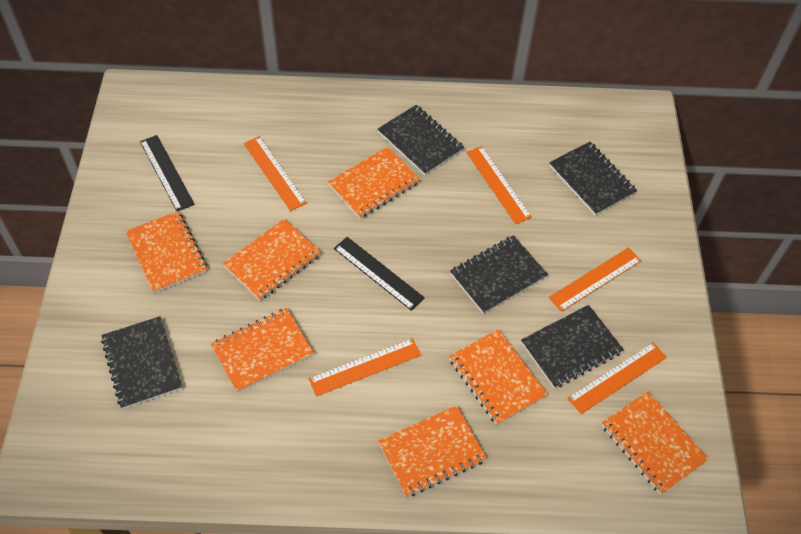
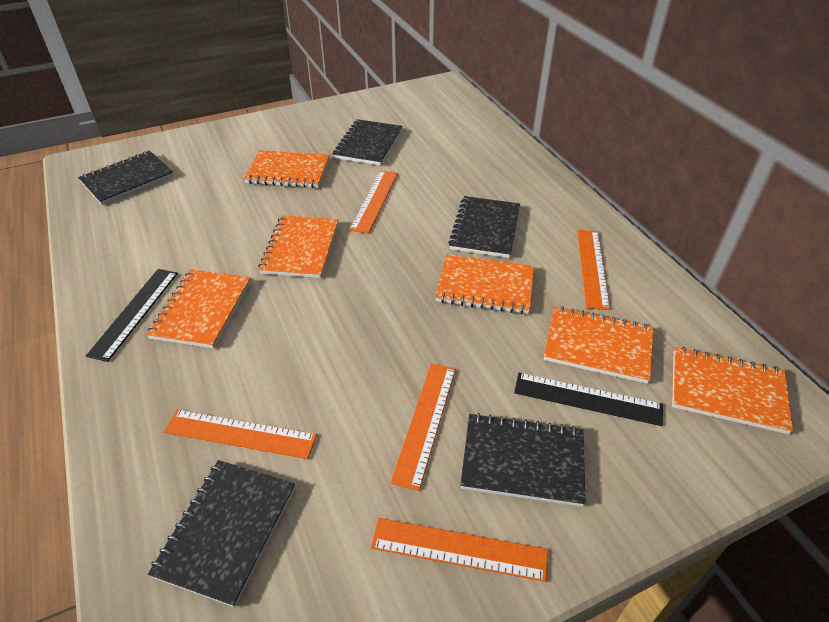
orange notebook: 7 -> 6

